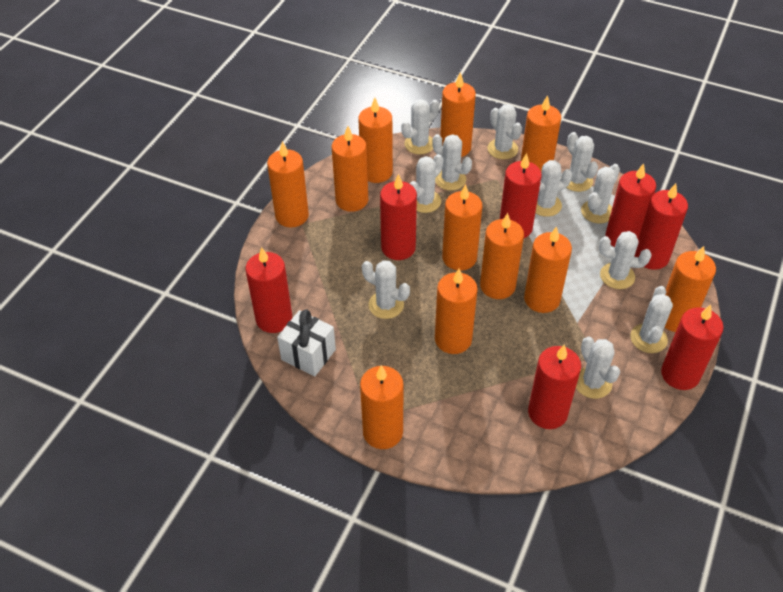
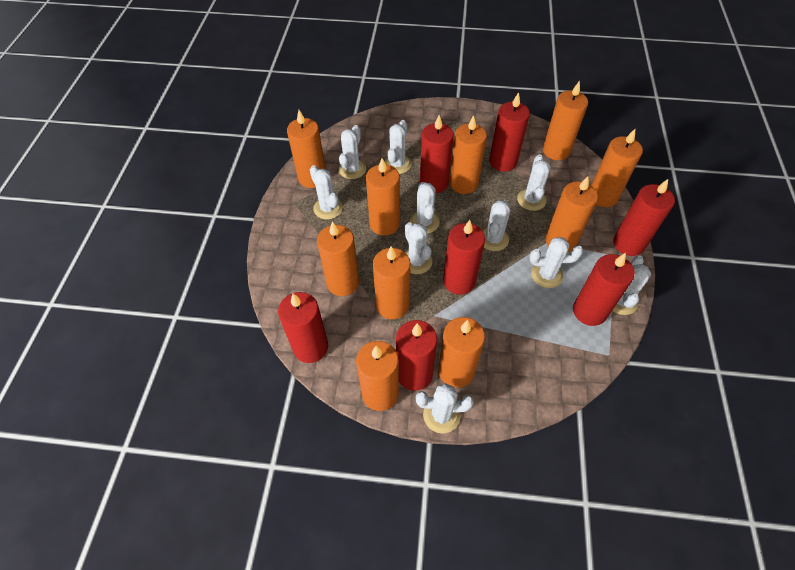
orange candle: 11 -> 10
white cactus: 11 -> 10
white gift: 1 -> 0

